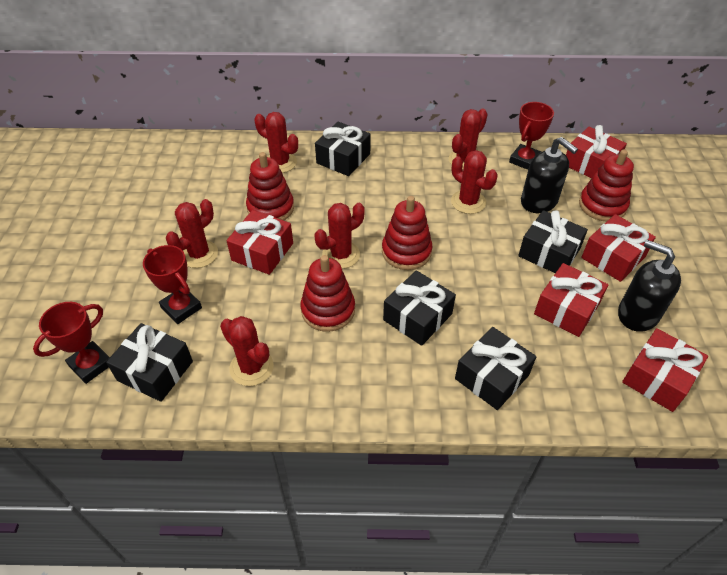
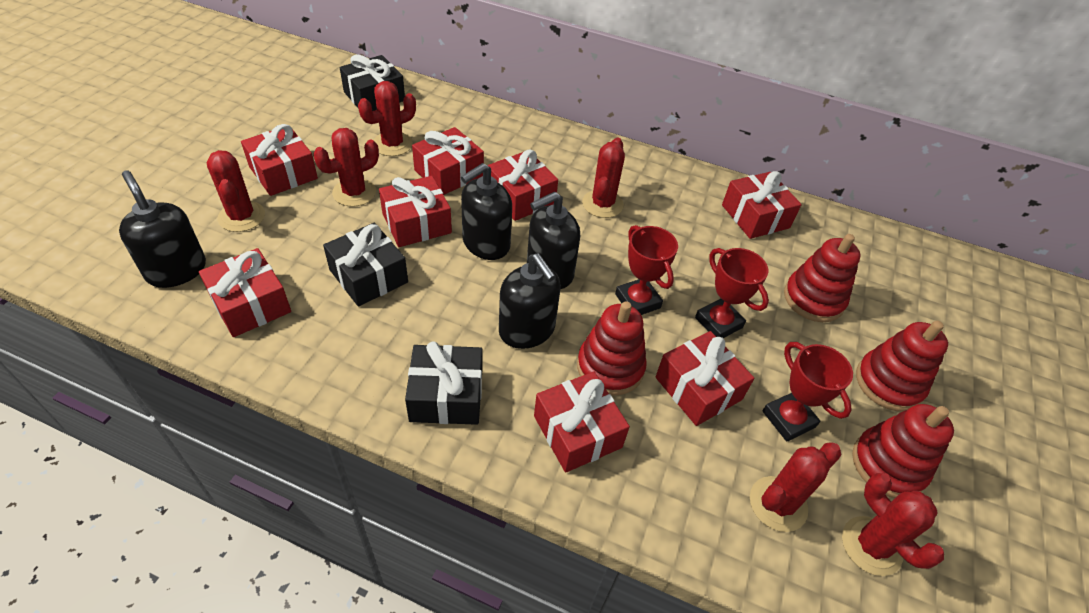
black gift: 5 -> 3
black soap dispenser: 2 -> 4
red gift: 5 -> 8

